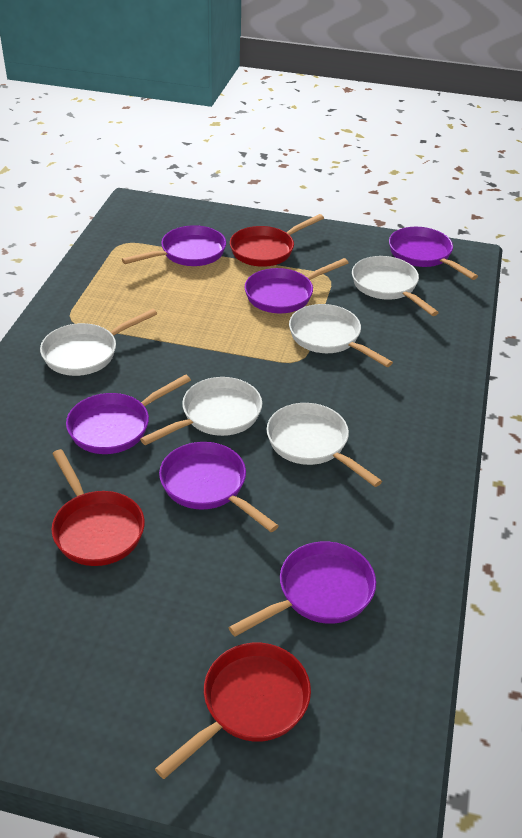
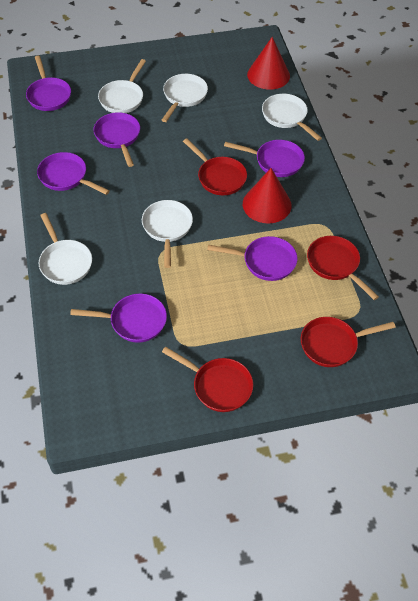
red cone: 0 -> 2
red pan: 3 -> 4

